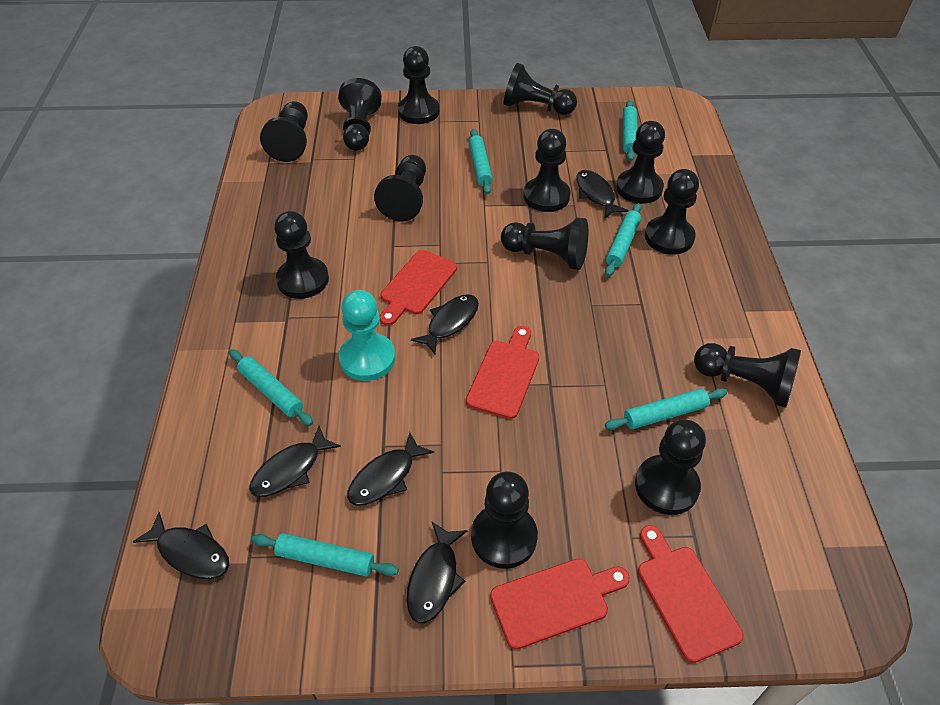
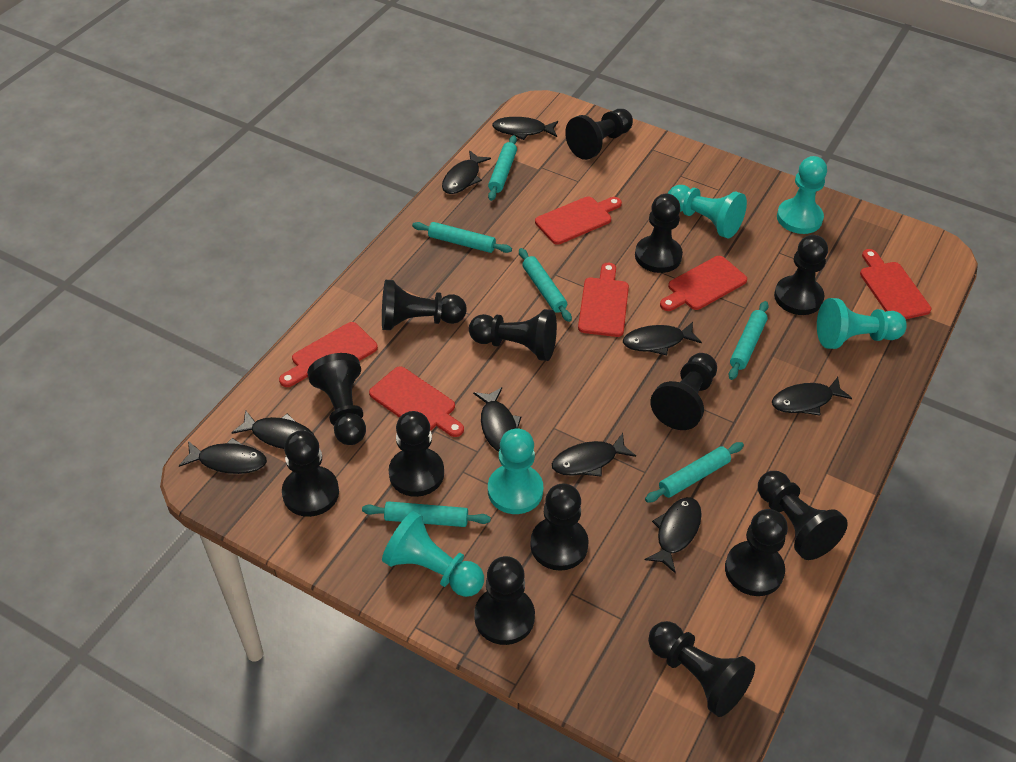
black fish: 6 -> 9
black pawn: 13 -> 14
red cutting board: 4 -> 6
turquoise pawn: 1 -> 5

